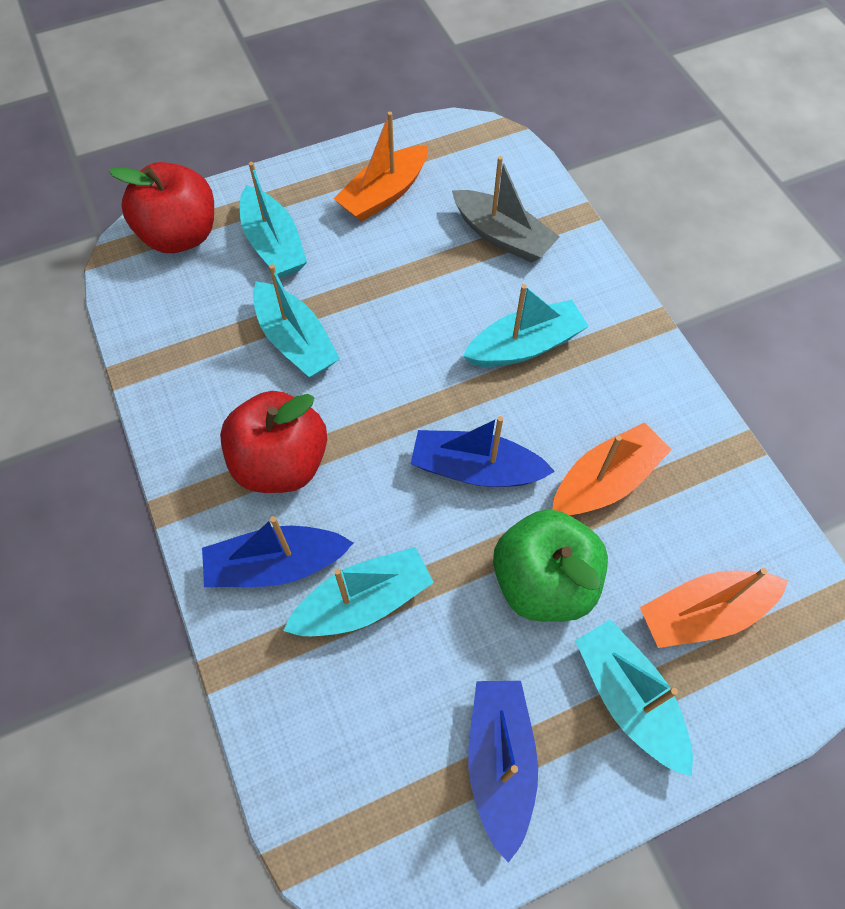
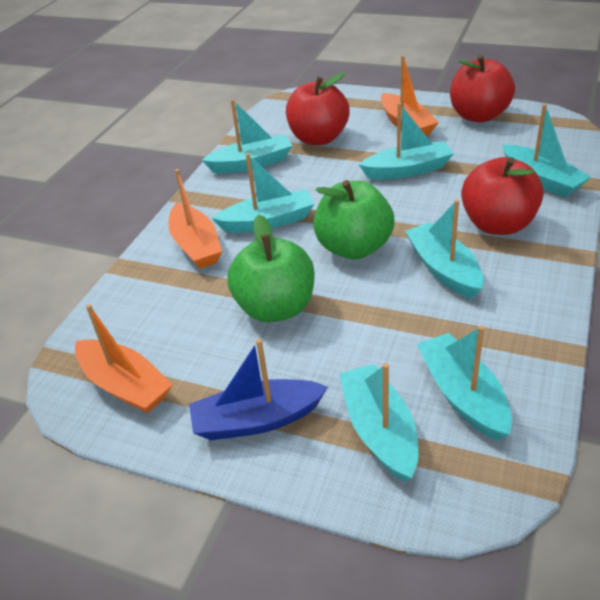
blue boat: 3 -> 1
green apple: 1 -> 2
grey boat: 1 -> 0
red apple: 2 -> 3
turquoise boat: 5 -> 7

